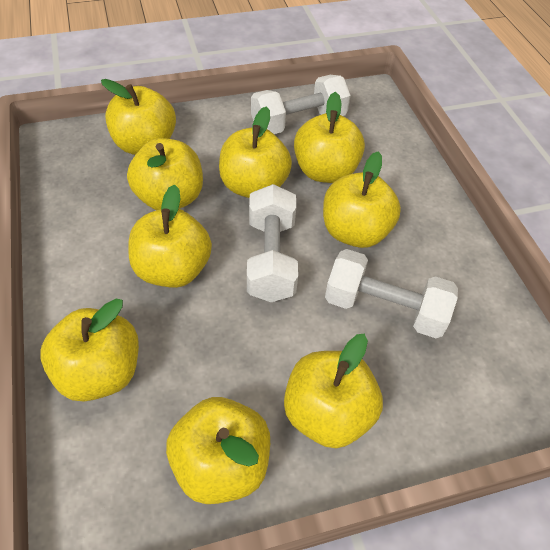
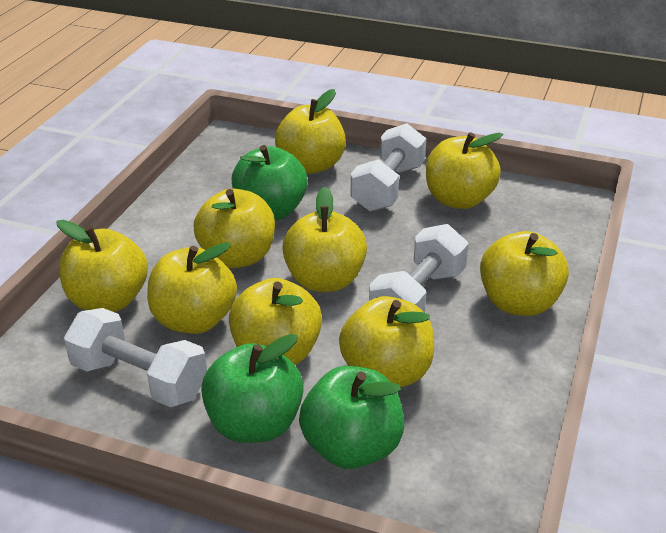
green apple: 0 -> 3

